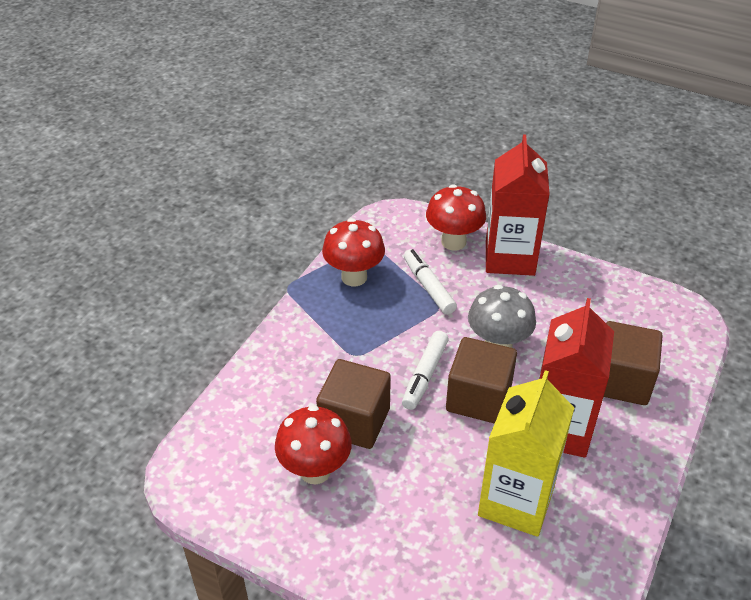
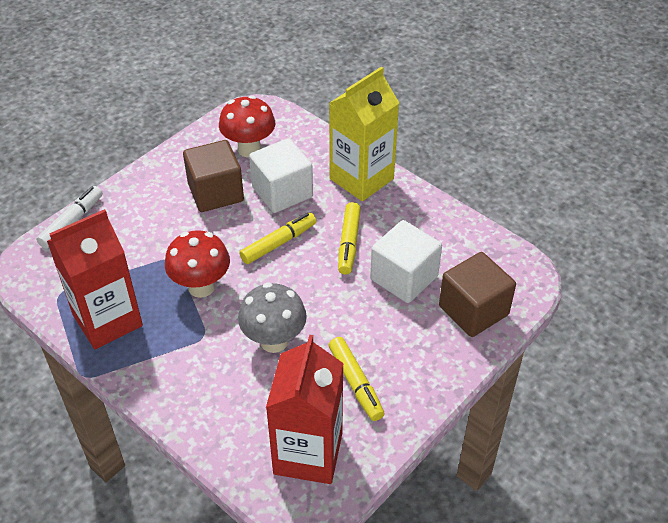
brown cube: 3 -> 2
red mushroom: 3 -> 2
white cube: 0 -> 2
white marker: 2 -> 1
yellow marker: 0 -> 3

